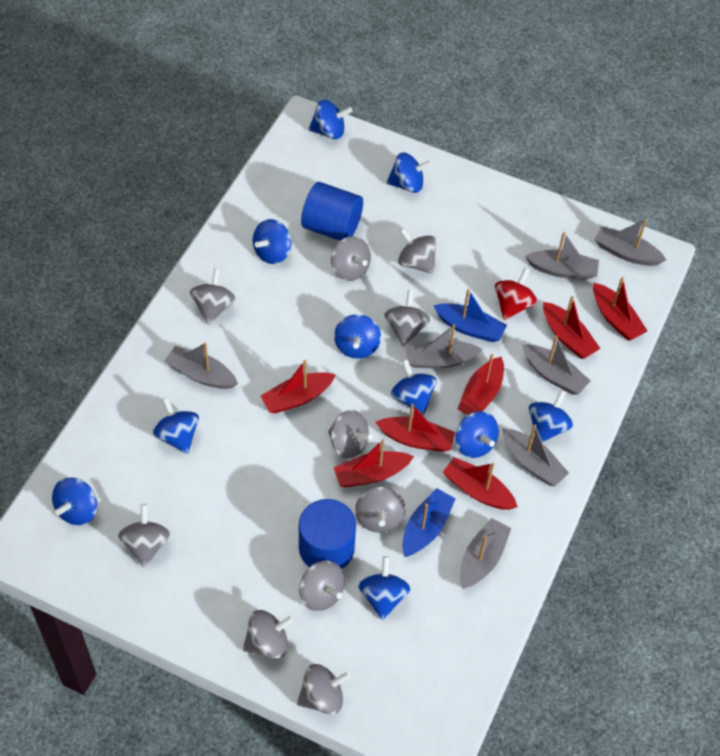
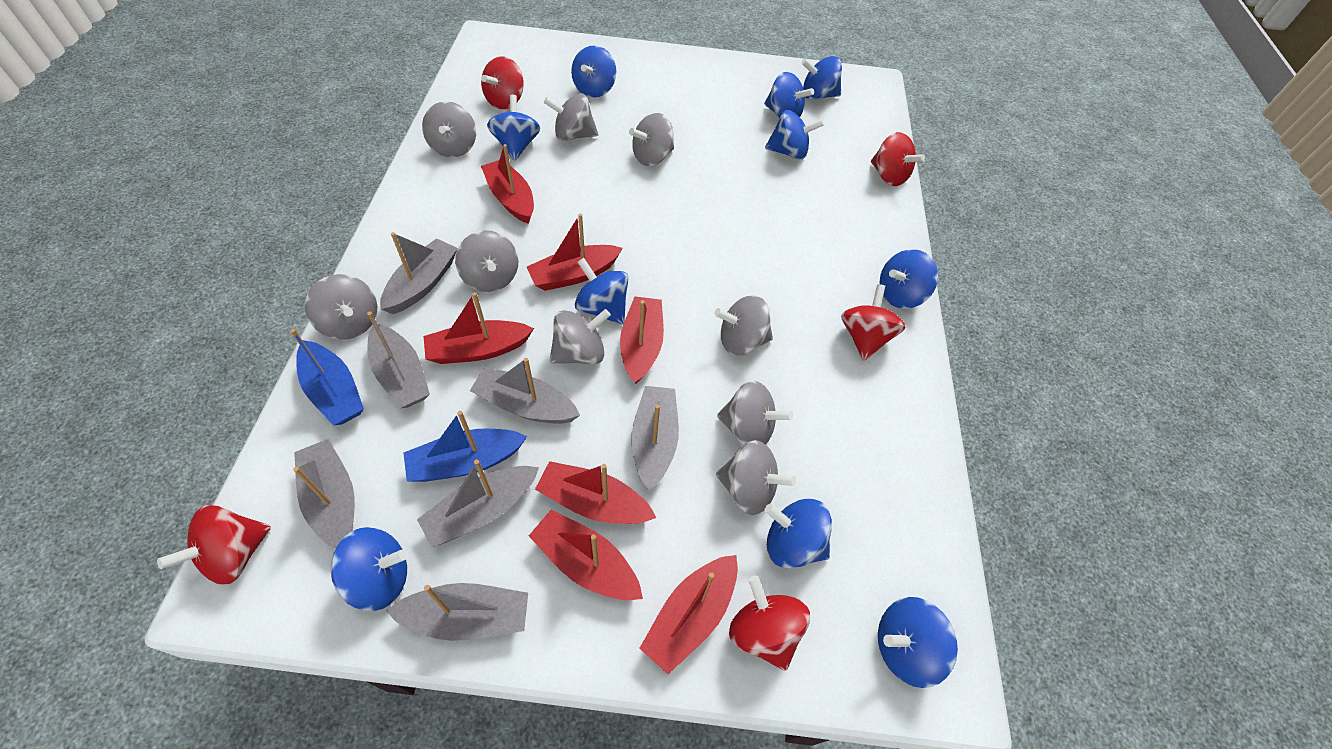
blue cylinder: 2 -> 0
grey spinning top: 10 -> 9
red spinning top: 1 -> 5

